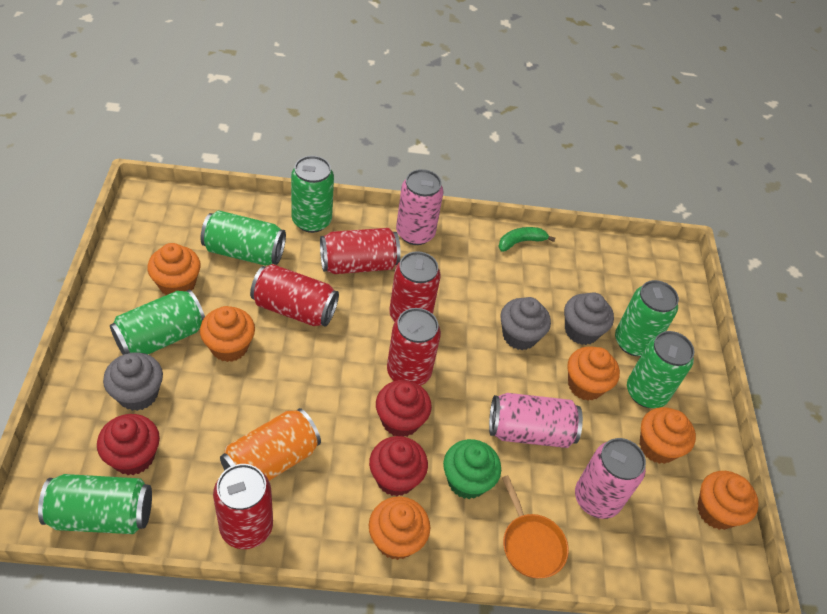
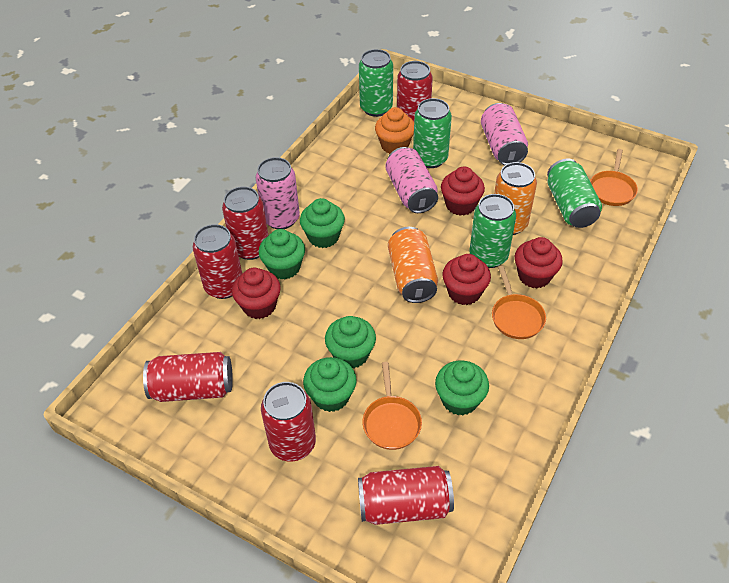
green banana: 1 -> 0
green can: 6 -> 4
green cupcake: 1 -> 5
grey cupcake: 3 -> 0
orange can: 1 -> 2
orange cupcake: 6 -> 1
orange pan: 1 -> 3
red can: 5 -> 6
red cupcake: 3 -> 4

